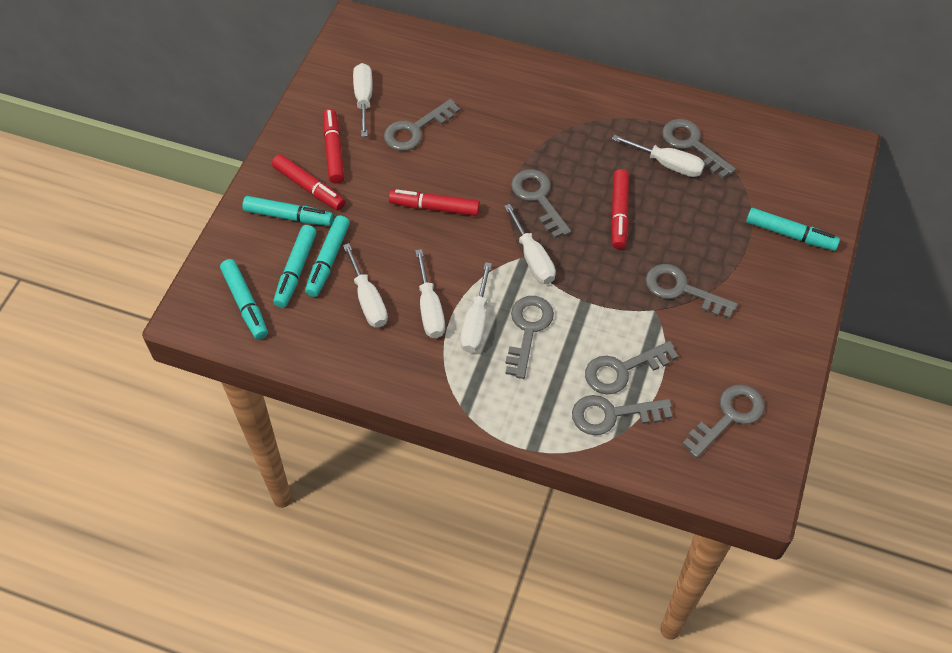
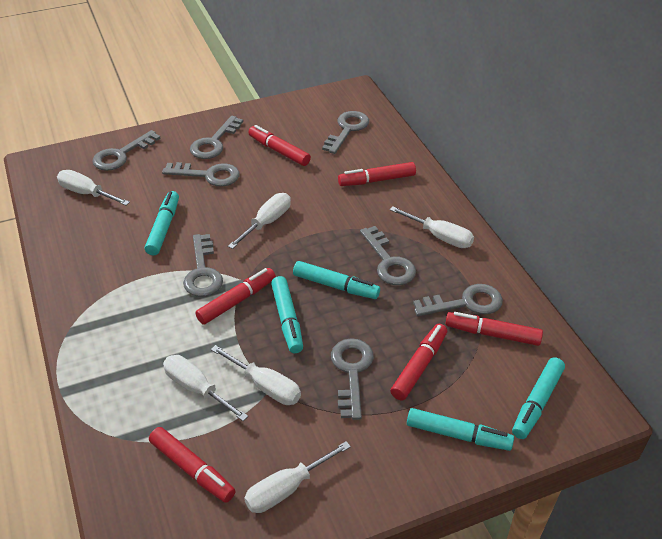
red marker: 4 -> 6

